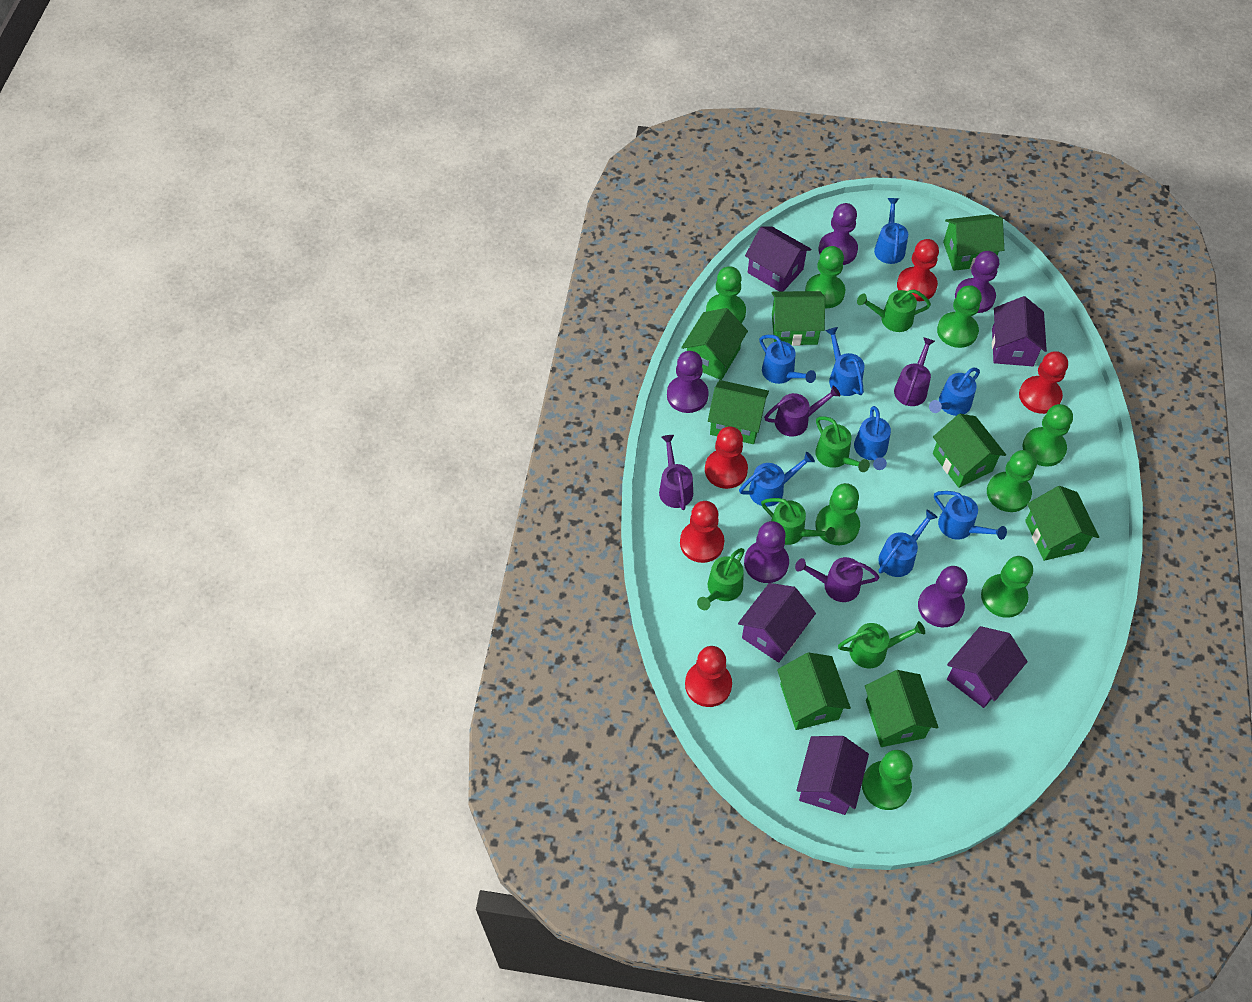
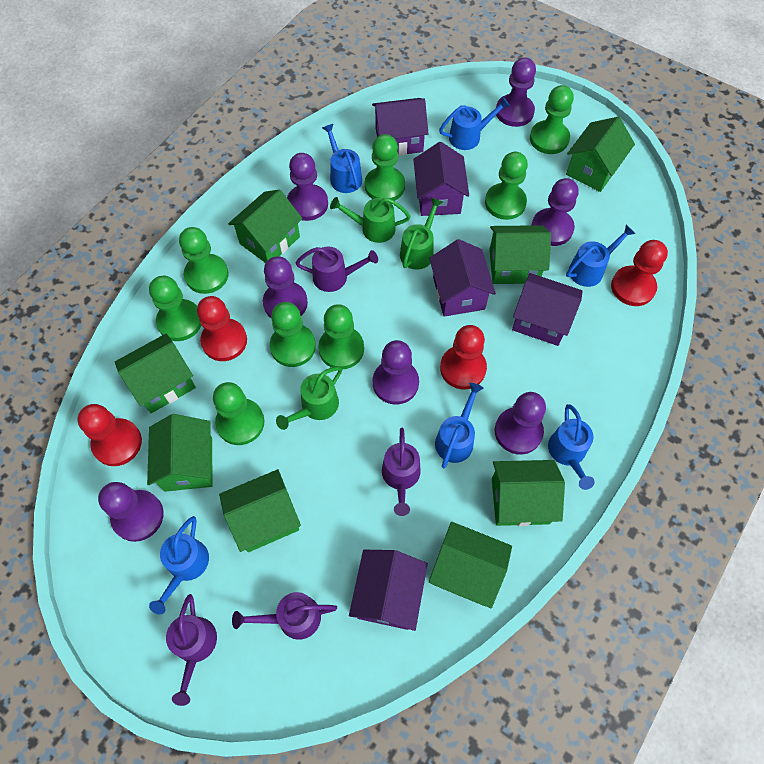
blue watering can: 8 -> 6
green watering can: 5 -> 3
purple pawn: 5 -> 7
red pawn: 5 -> 4

